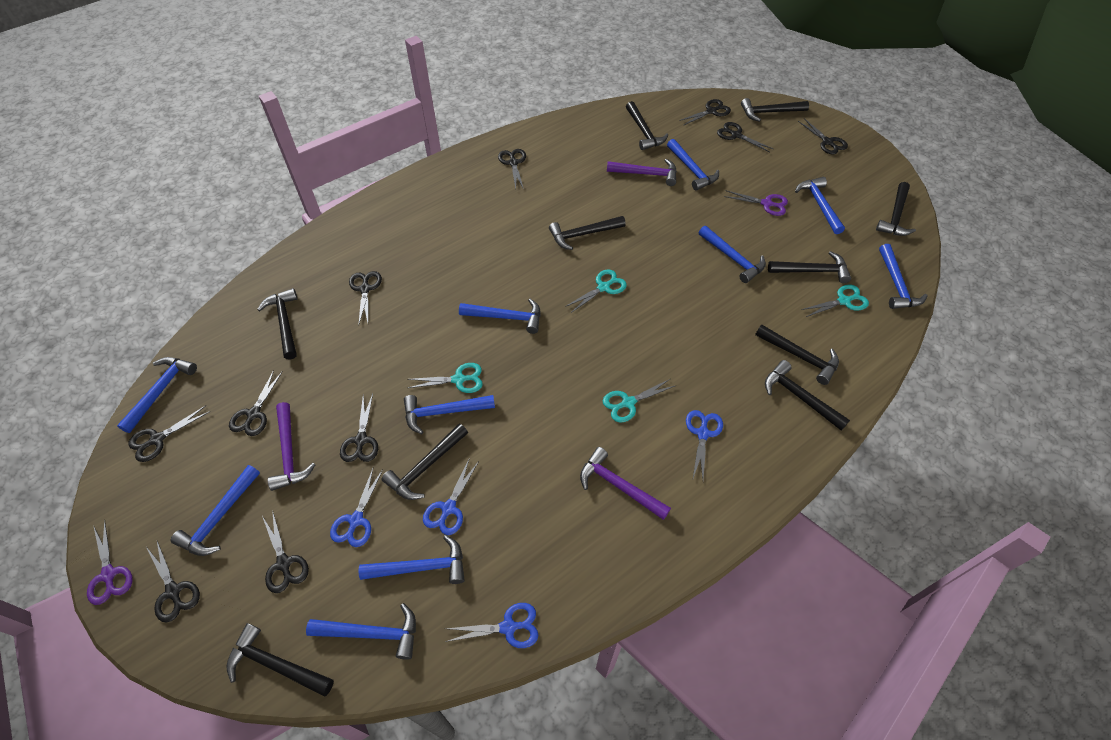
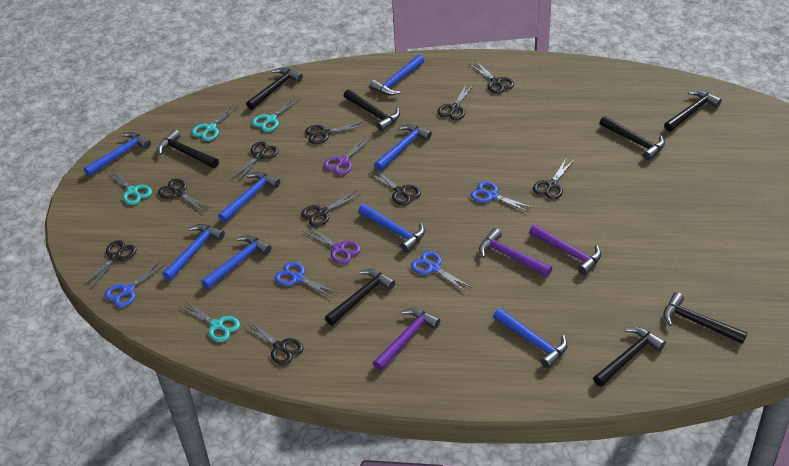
black hammer: 10 -> 8
blue hammer: 10 -> 8

